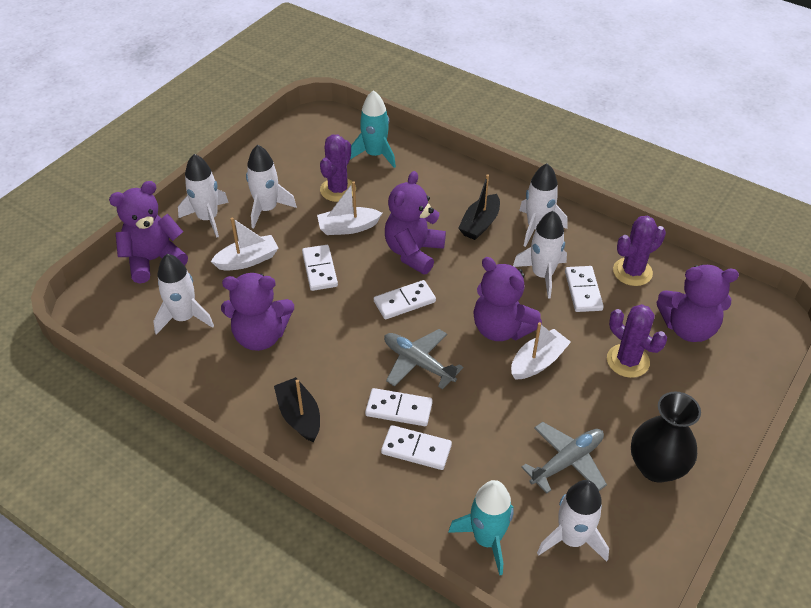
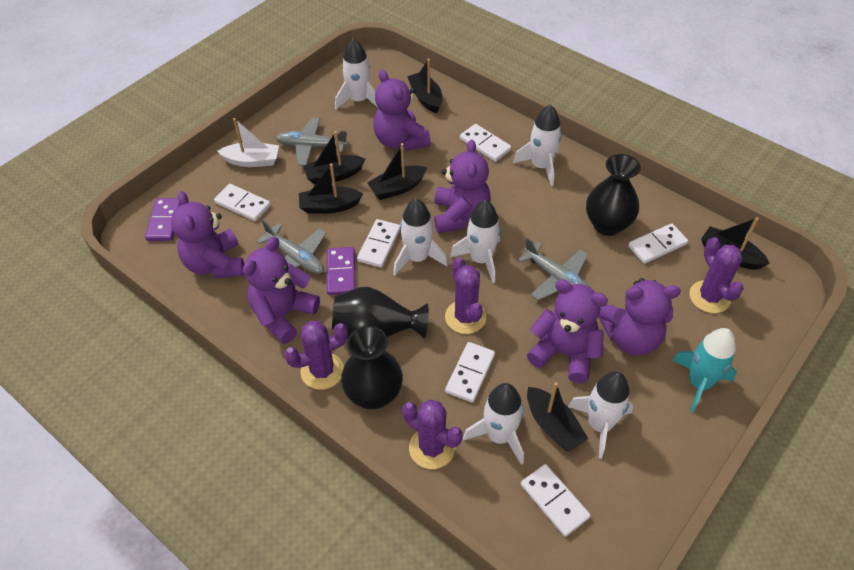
black boat: 2 -> 6
black vase: 1 -> 3
grey plane: 2 -> 3
purple cactus: 3 -> 4
purple domino: 0 -> 2
purple teddy bear: 5 -> 6
turquoise rocket: 2 -> 1
white boat: 3 -> 1
white domino: 5 -> 6

